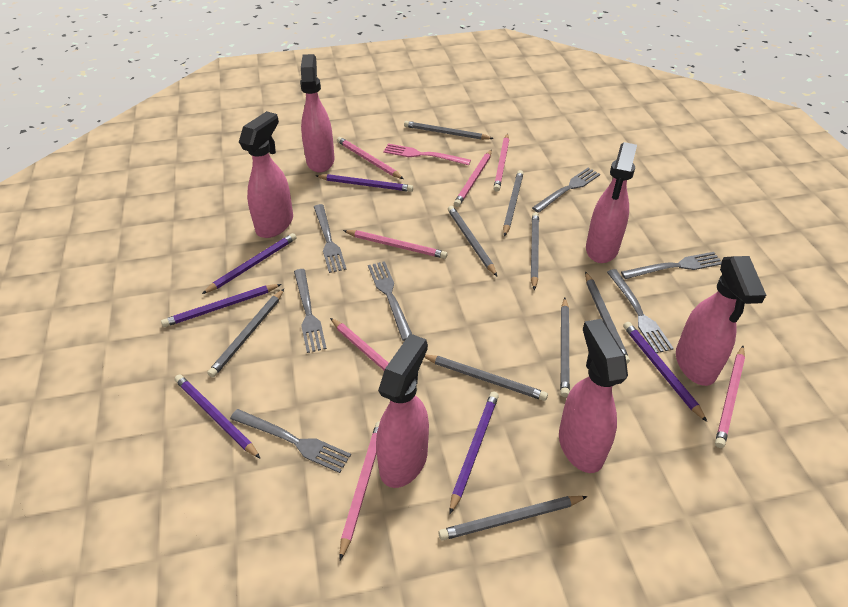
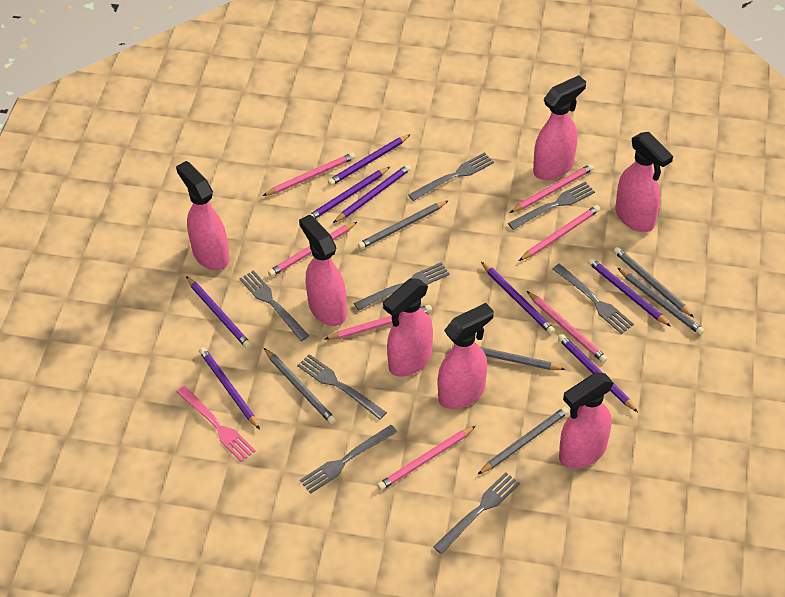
grey fork: 7 -> 8
grey pencil: 9 -> 6
pink spray bottle: 6 -> 7
purple pencil: 6 -> 8

